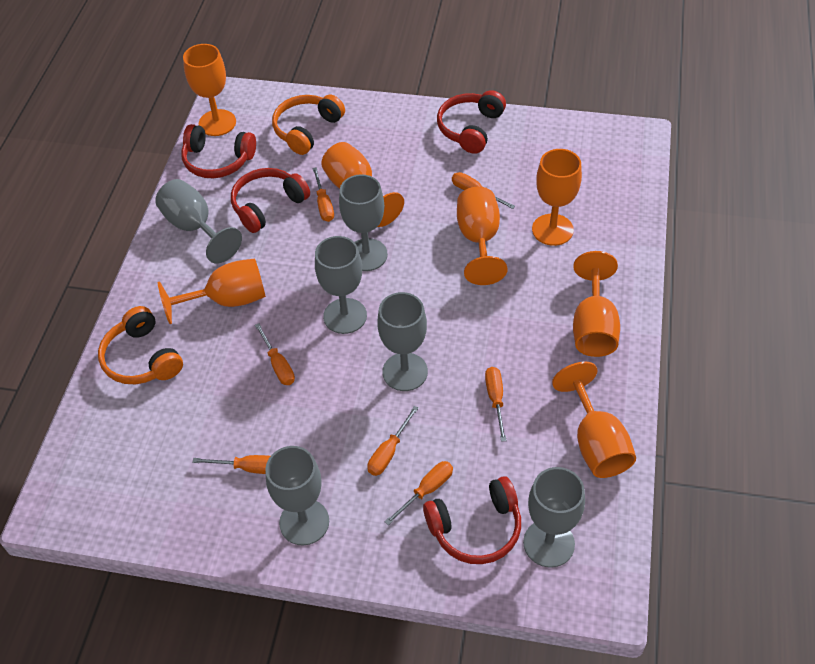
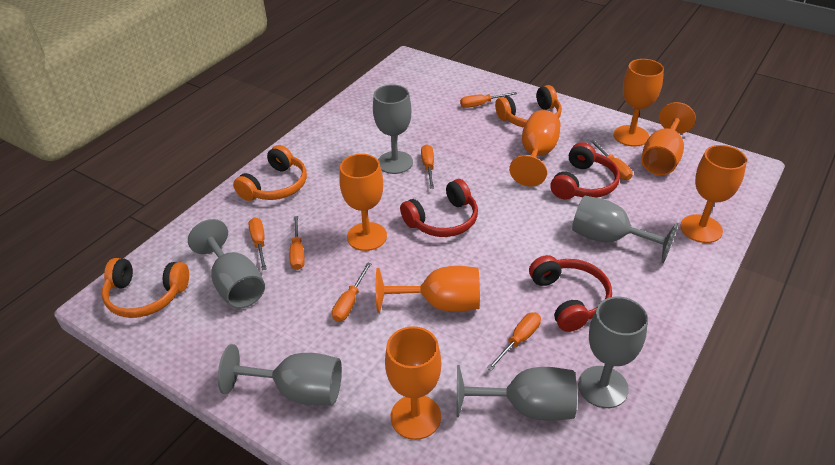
orange headphones: 2 -> 3
red headphones: 4 -> 3

